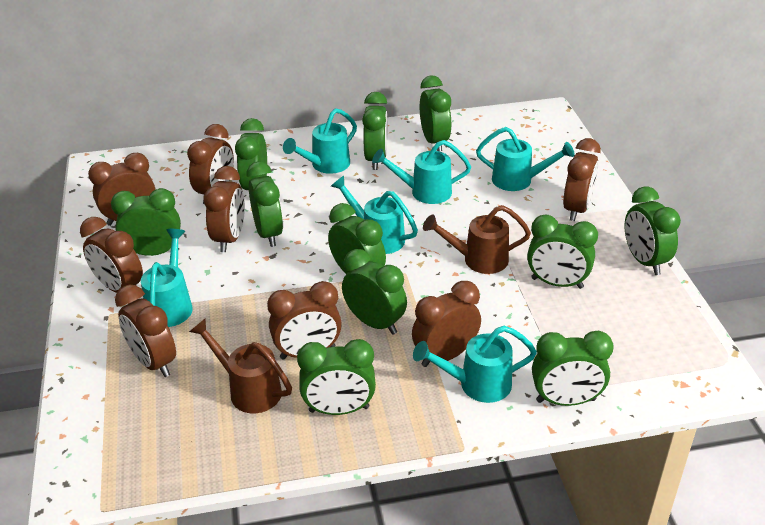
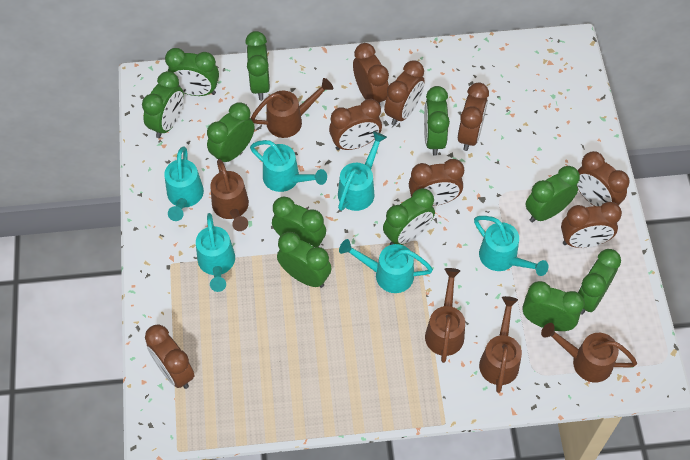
brown watering can: 2 -> 5

